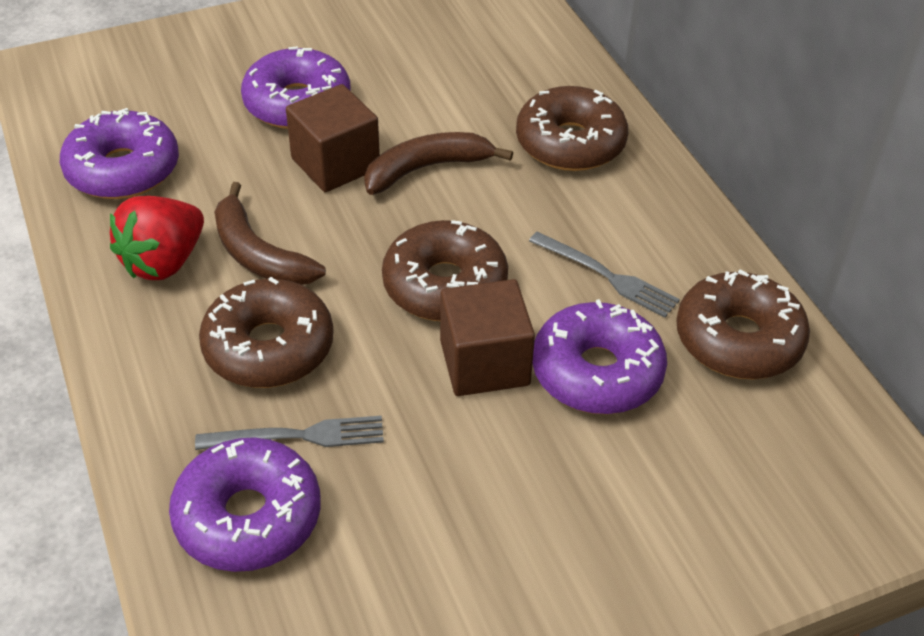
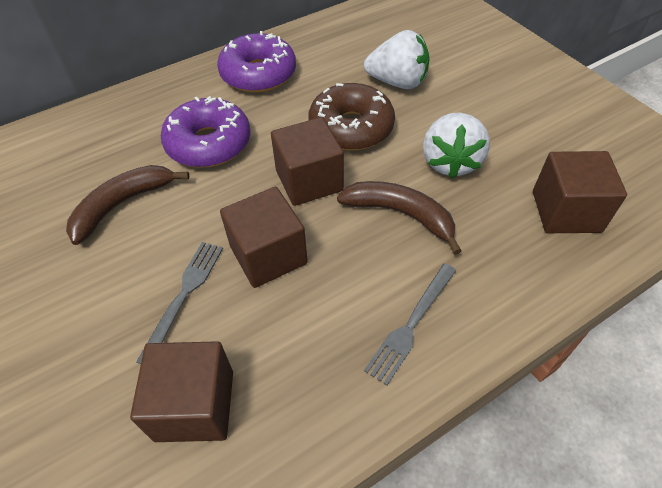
brown cube: 2 -> 4
brown donut: 4 -> 1
purple donut: 4 -> 2
red strawberry: 1 -> 0
white strawberry: 0 -> 2

